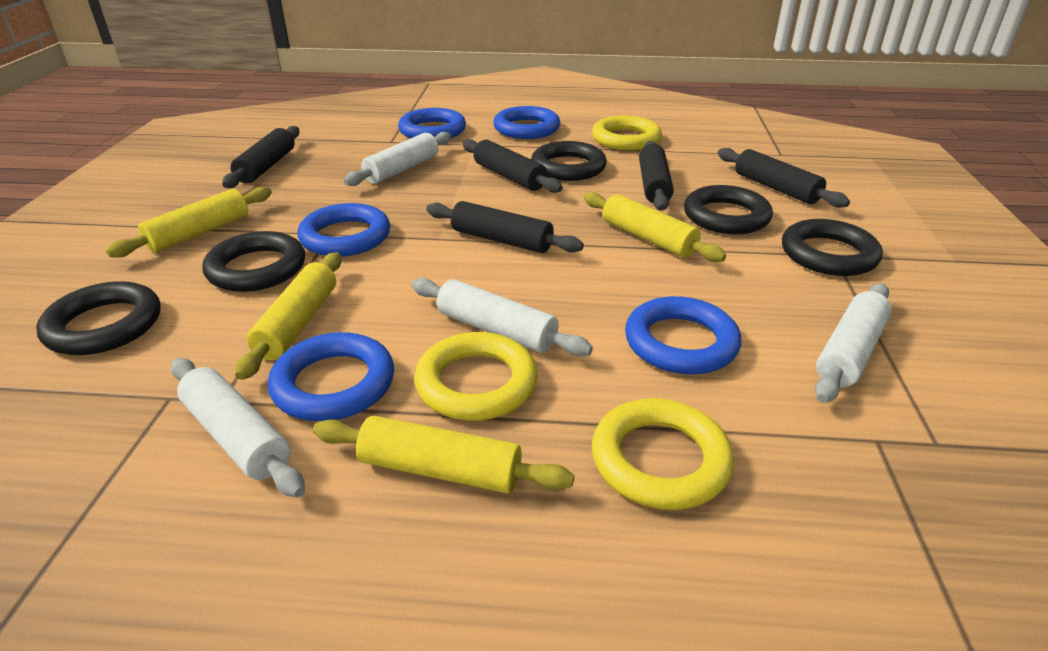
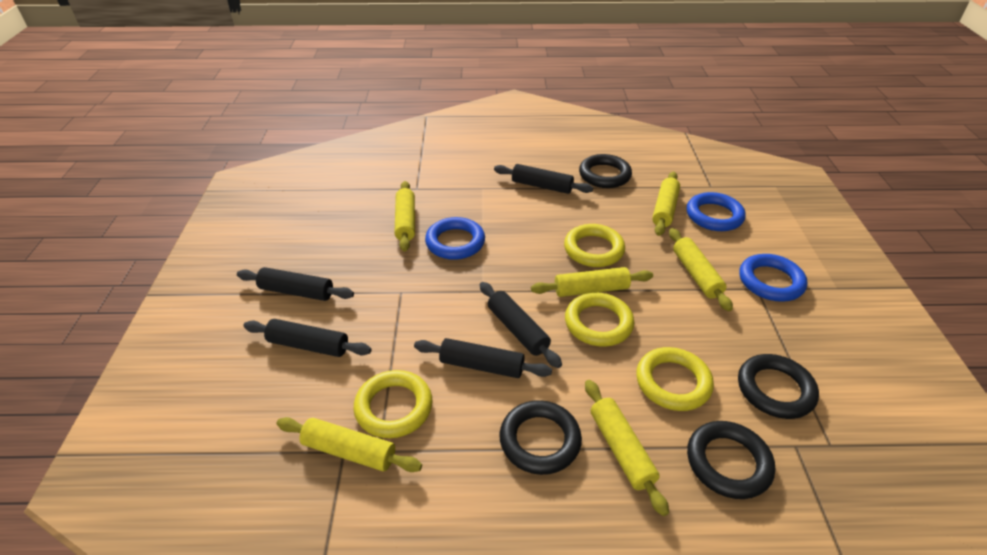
black ring: 5 -> 4
blue ring: 5 -> 3
white rolling pin: 4 -> 0
yellow ring: 3 -> 4
yellow rolling pin: 4 -> 6

